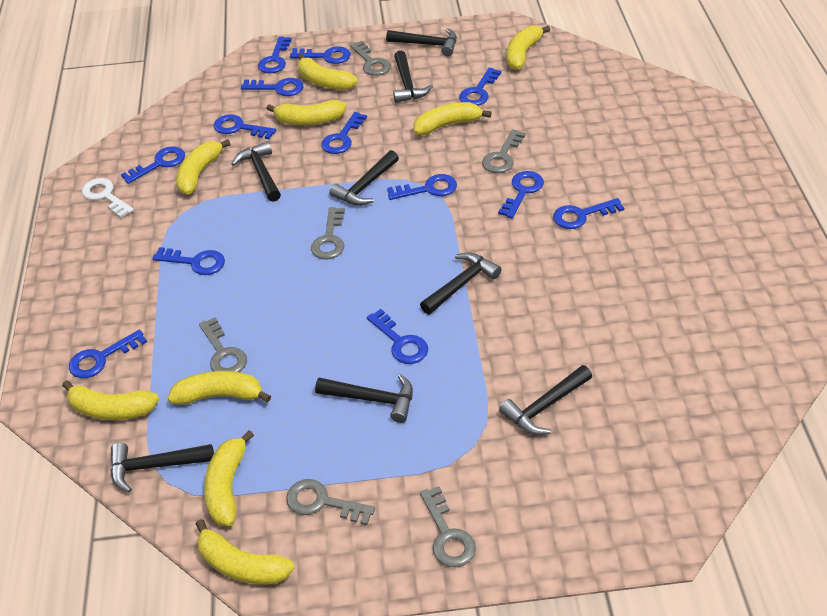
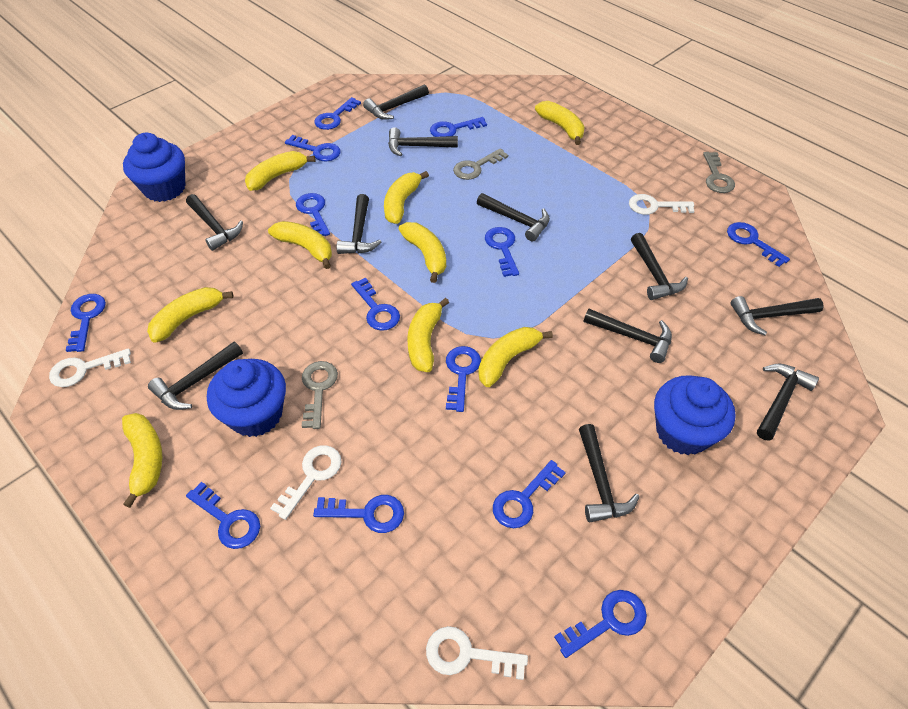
black hammer: 8 -> 11
blue cupcake: 0 -> 3
grey key: 6 -> 3
white key: 1 -> 4

